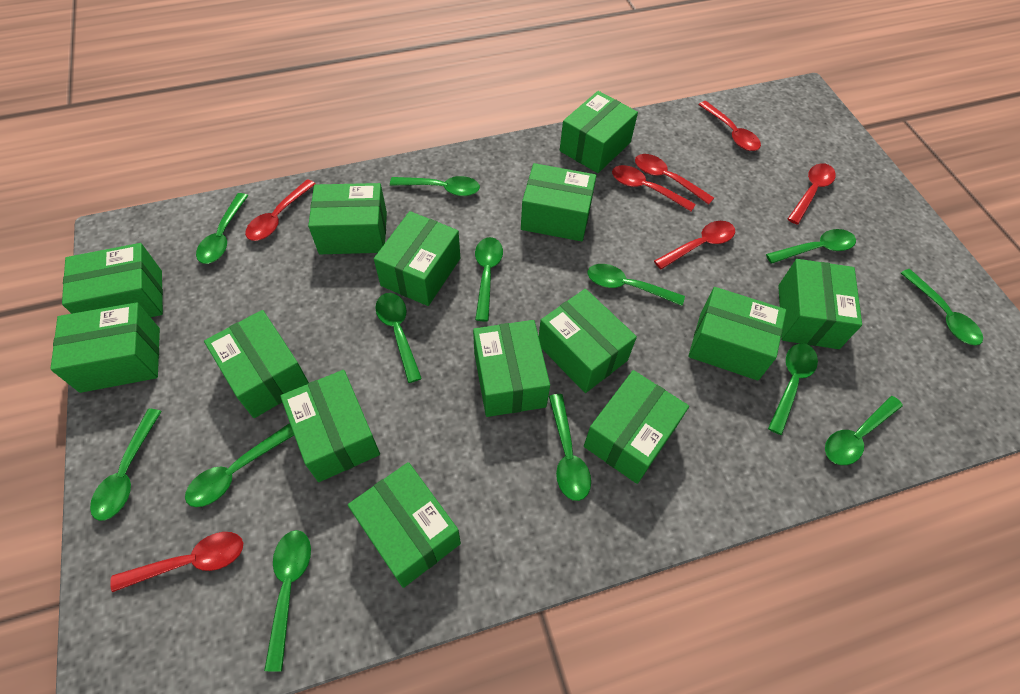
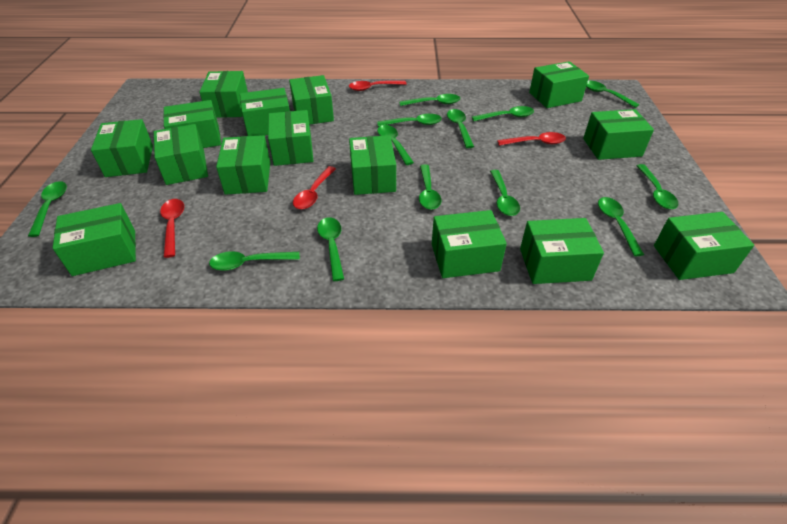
green box: 14 -> 15
red spoon: 7 -> 4

